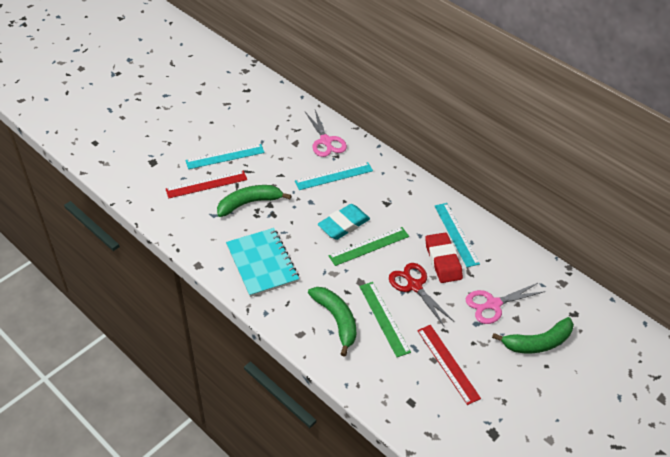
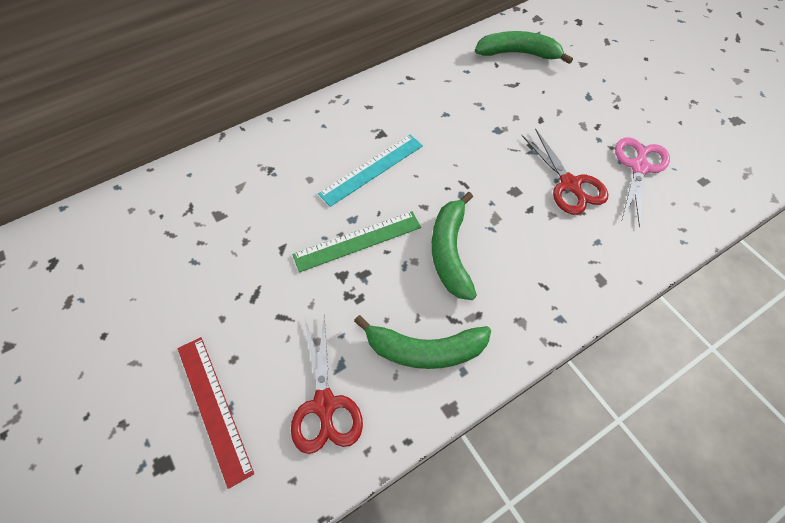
green ruler: 2 -> 1
pink scissors: 2 -> 1
red eraser: 1 -> 0
red ruler: 2 -> 1
red scissors: 1 -> 2
turquoise eraser: 1 -> 0
turquoise notebook: 1 -> 0
turquoise ruler: 3 -> 1

